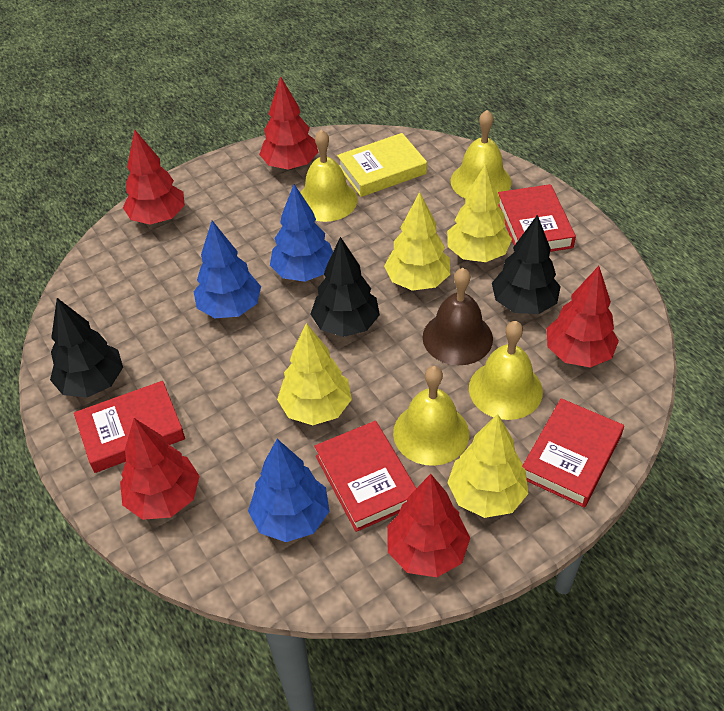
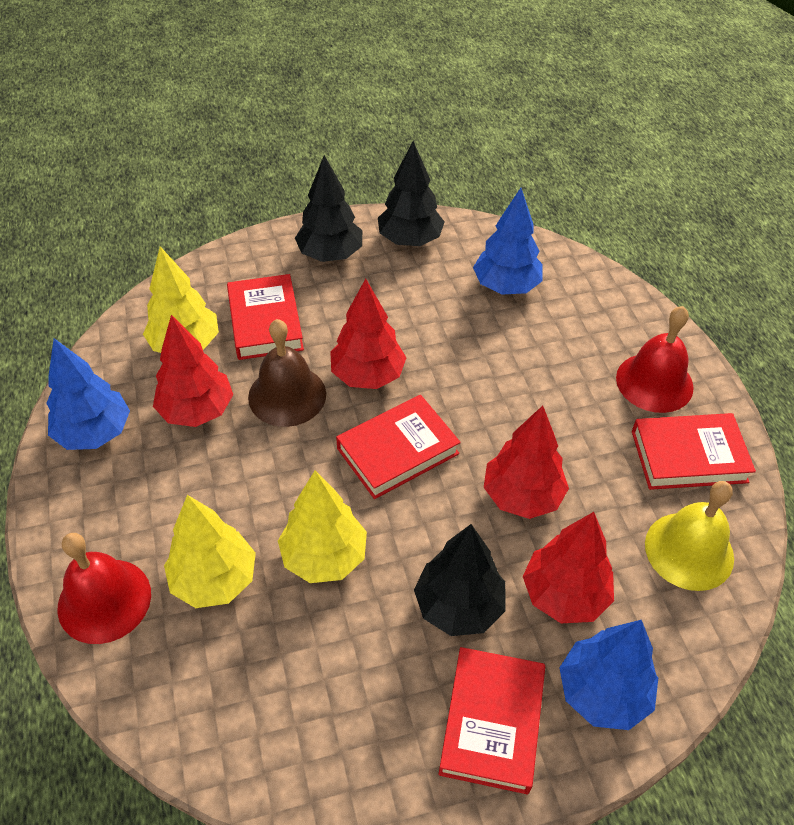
red bell: 0 -> 2
red tree: 5 -> 4
yellow bell: 4 -> 1
yellow book: 1 -> 0
yellow tree: 4 -> 3

